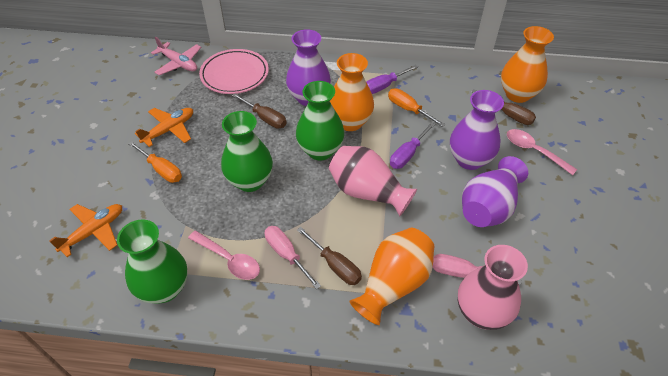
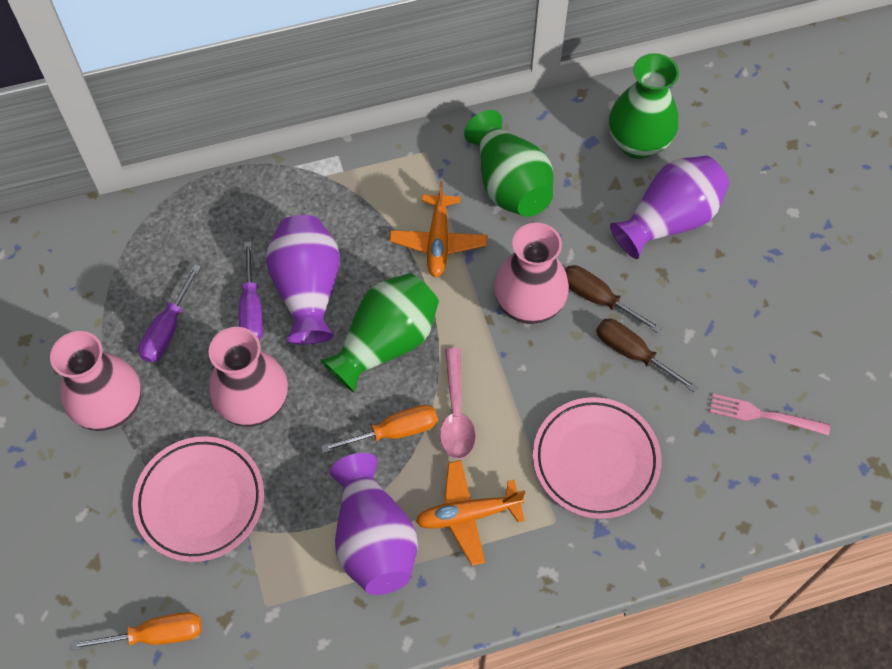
brown screwdriver: 3 -> 2
orange vase: 3 -> 0
pink fork: 0 -> 1
pink plane: 1 -> 0
pink plate: 1 -> 2
pink screwdriver: 2 -> 0
pink spoon: 2 -> 1
pink vase: 2 -> 3

